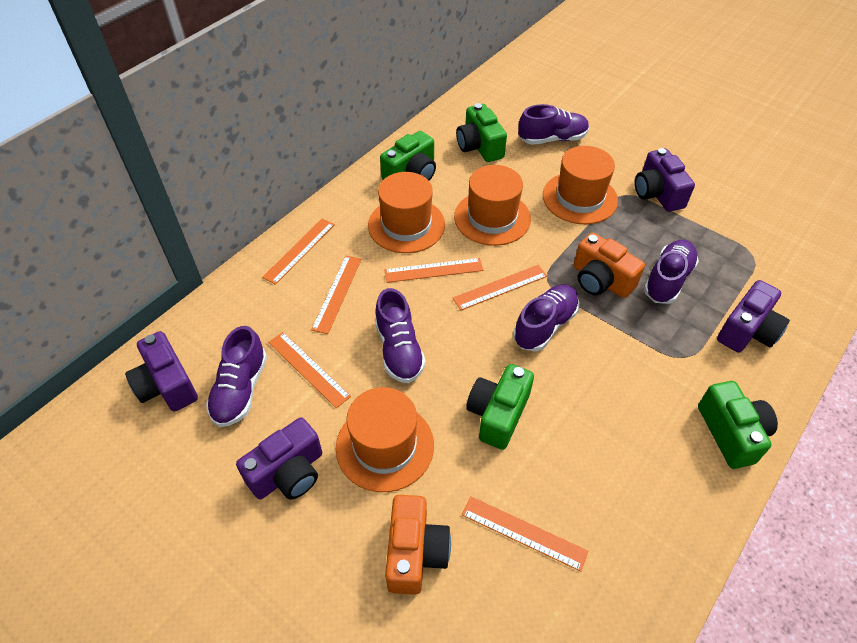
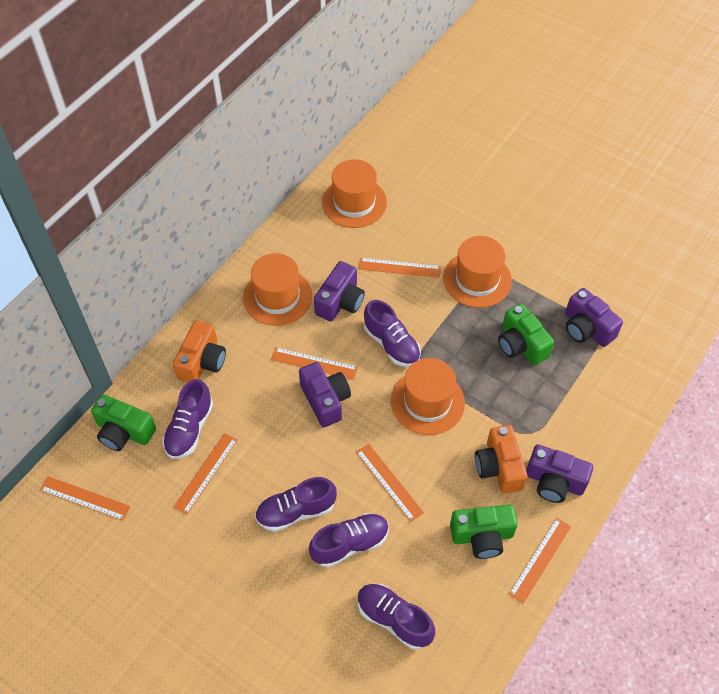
green camera: 4 -> 3

